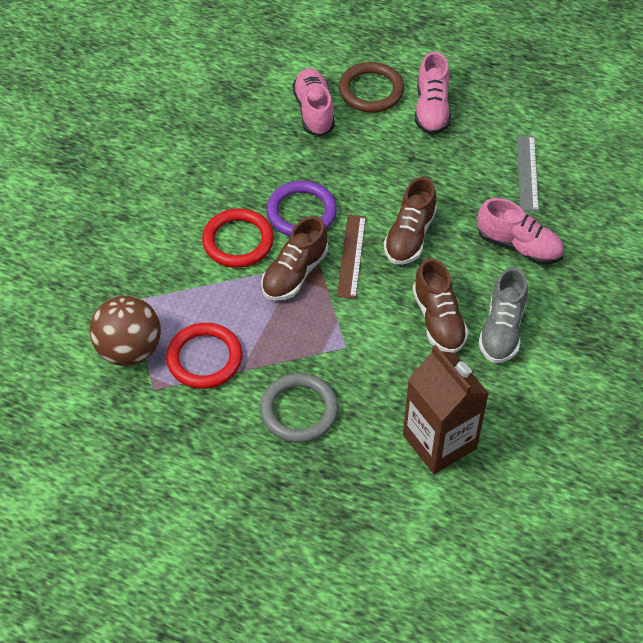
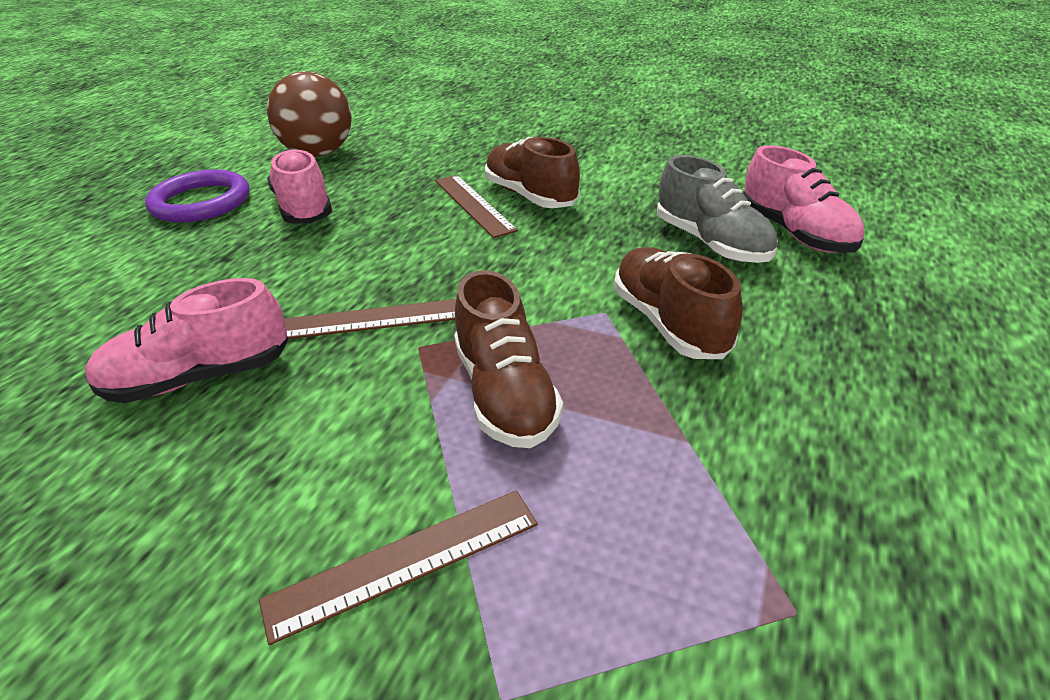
brown carton: 1 -> 0
brown ring: 1 -> 0
brown ruler: 1 -> 3
grey ring: 1 -> 0
grey ruler: 1 -> 0
red ring: 2 -> 0

